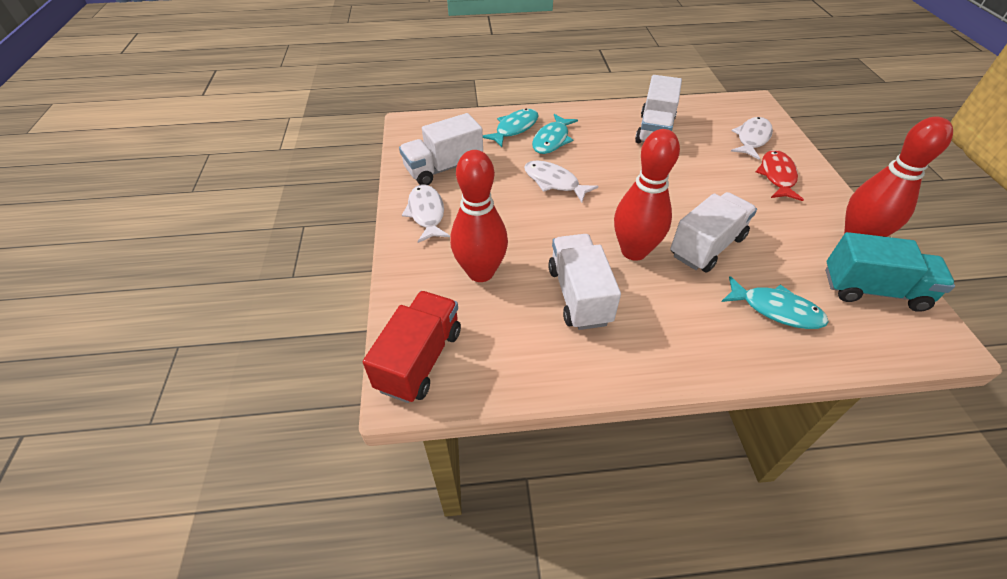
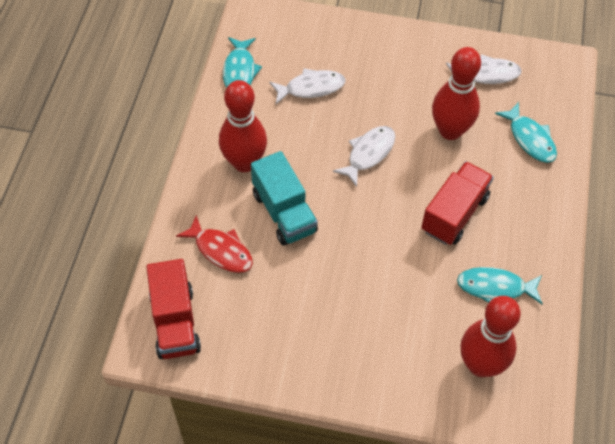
red truck: 1 -> 2
white truck: 4 -> 0

